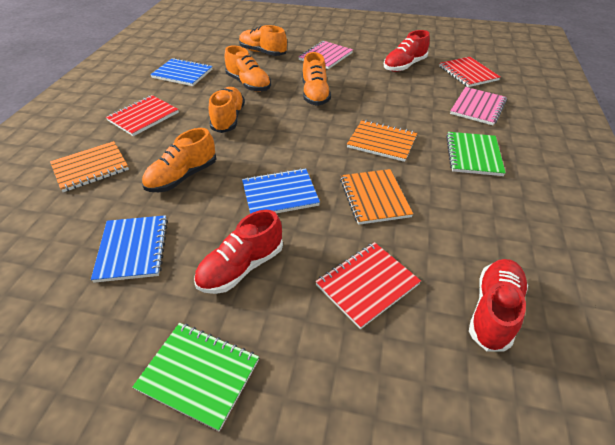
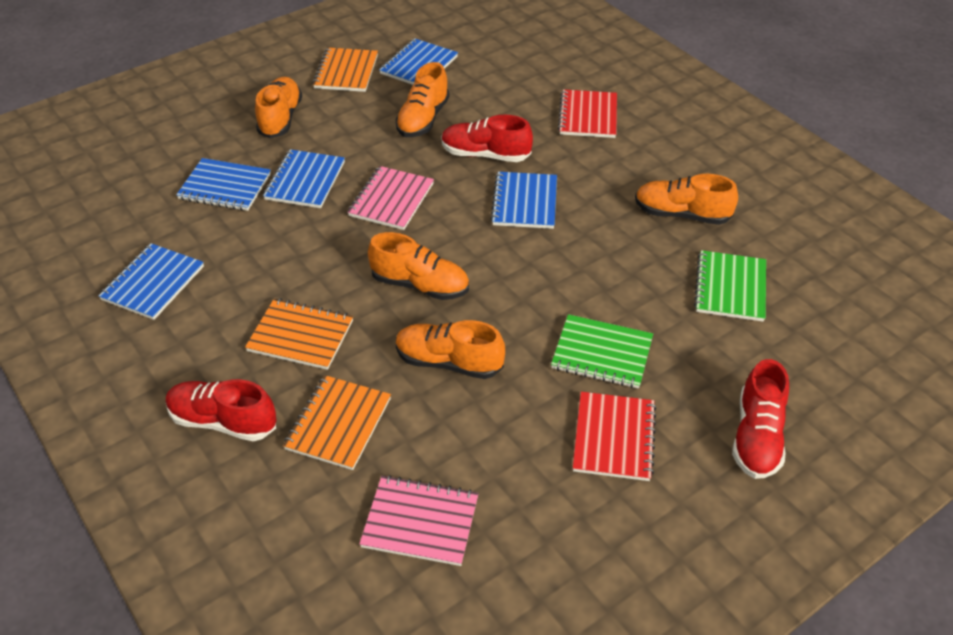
blue notebook: 3 -> 5
red notebook: 3 -> 2

